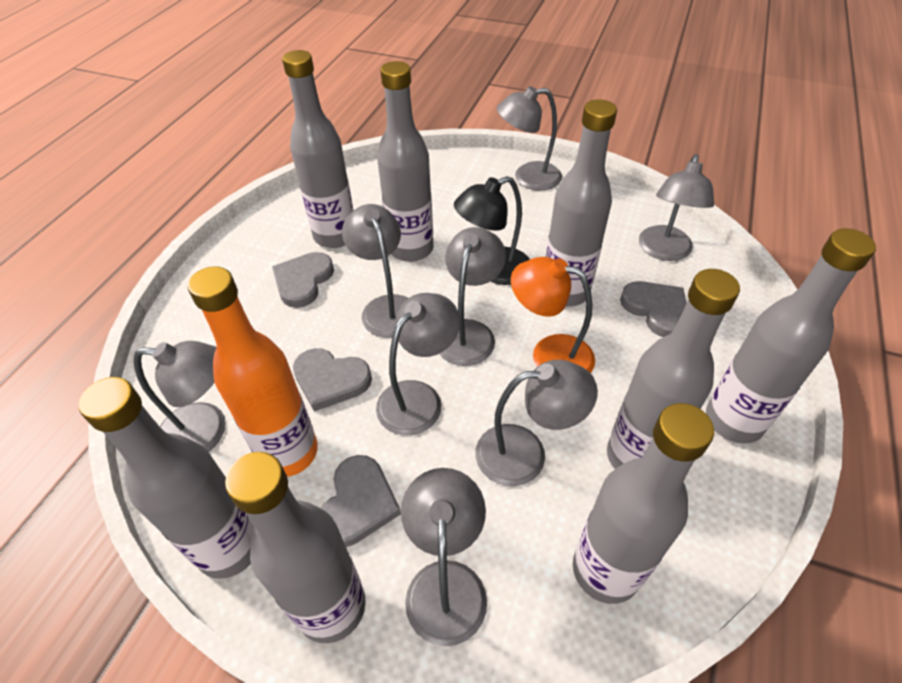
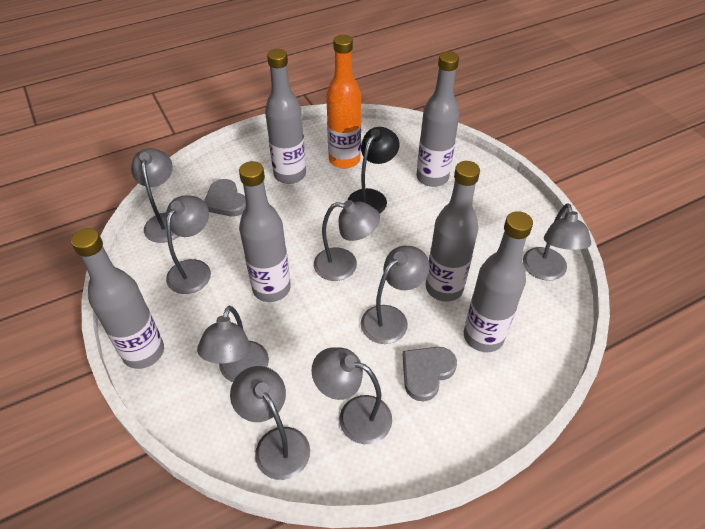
grey bottle: 8 -> 6
grey heart: 4 -> 2
orange lamp: 1 -> 0

